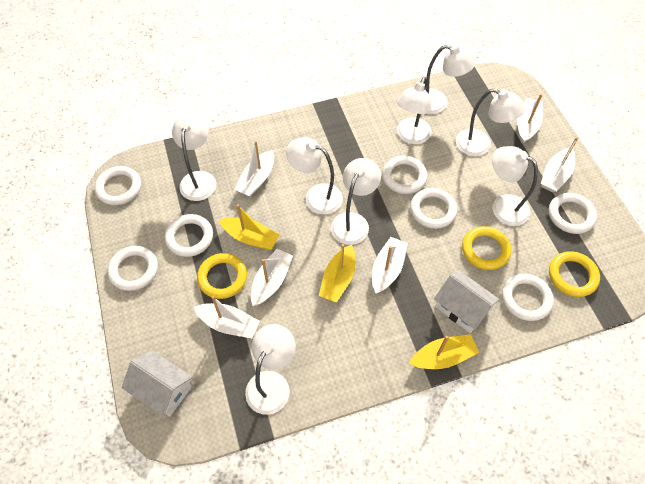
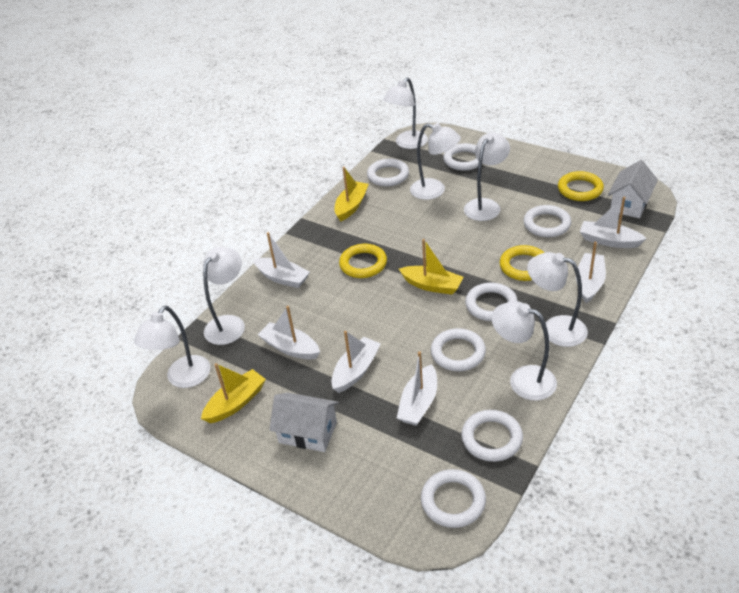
white lamp: 8 -> 7

